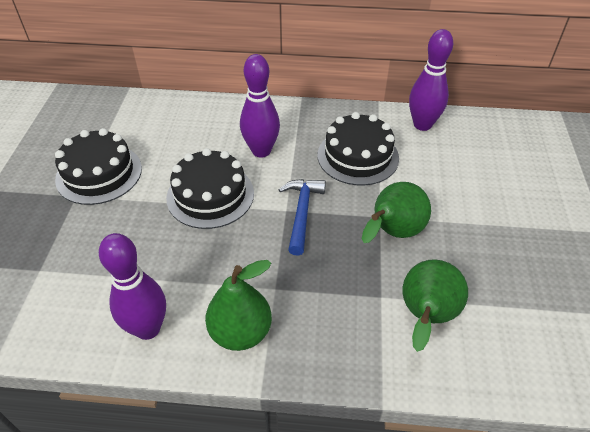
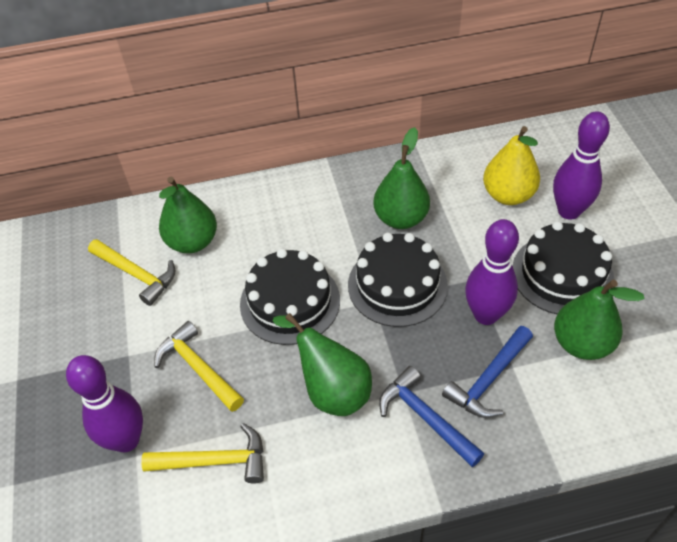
blue hammer: 1 -> 2
green pear: 3 -> 4
yellow hammer: 0 -> 3
yellow pear: 0 -> 1

